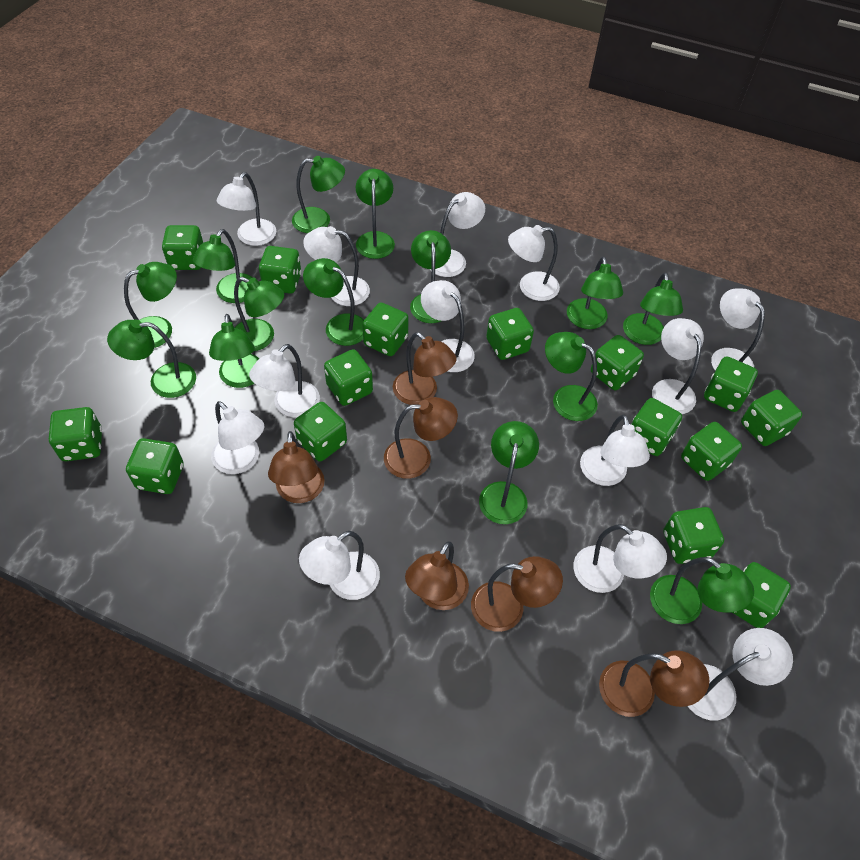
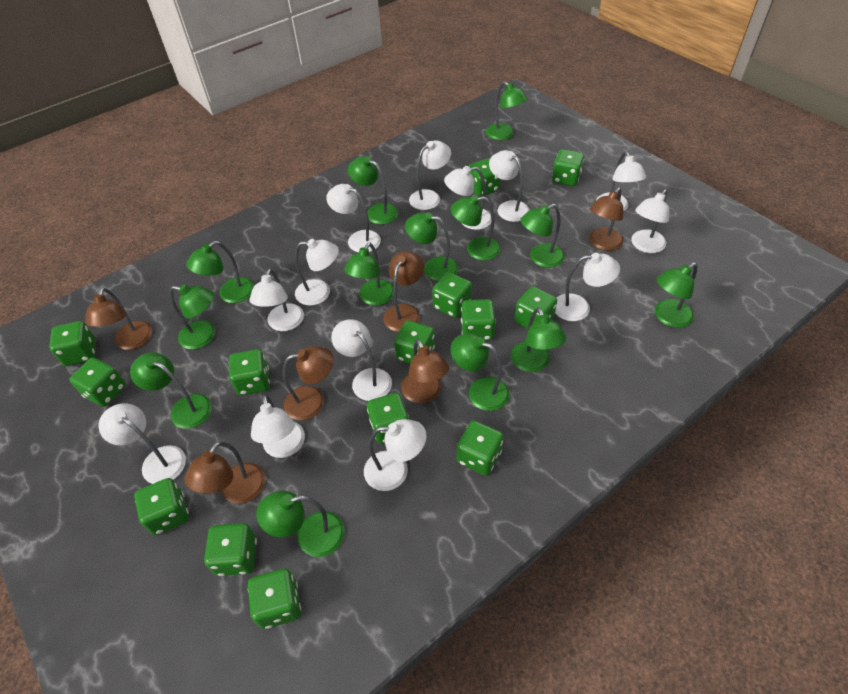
green dice: 15 -> 14
green lamp: 14 -> 13

